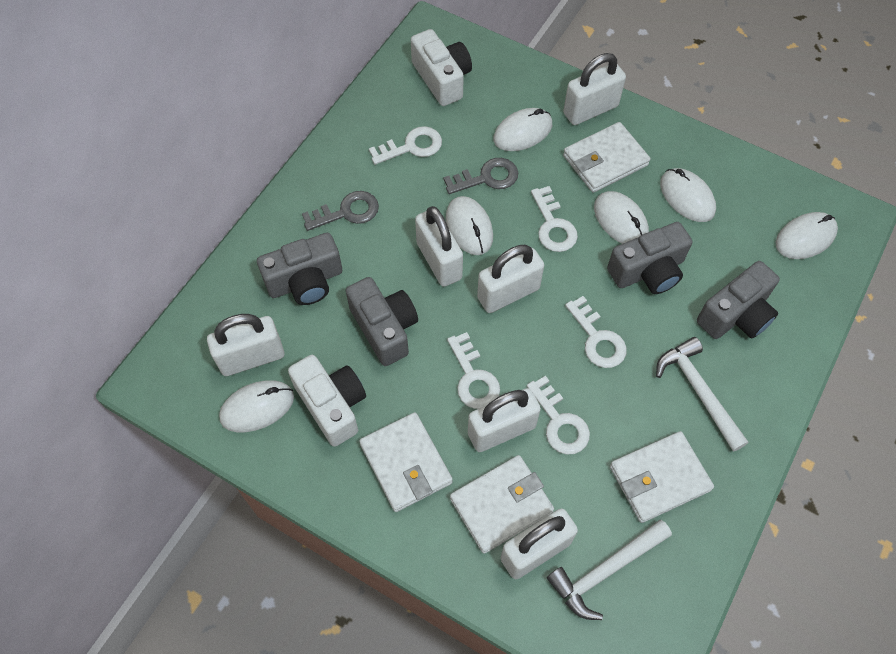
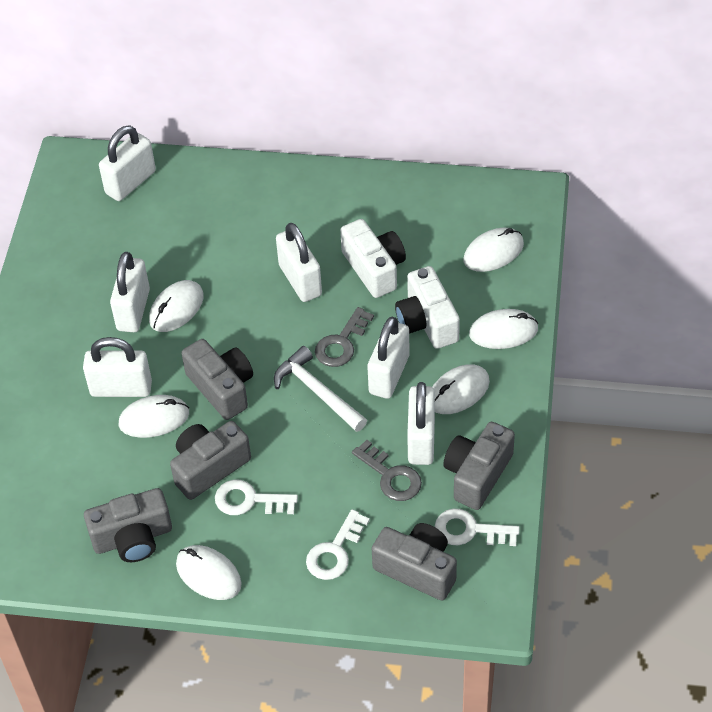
grey camera: 4 -> 5
white hammer: 2 -> 1
white key: 5 -> 3
white wallet: 4 -> 0

